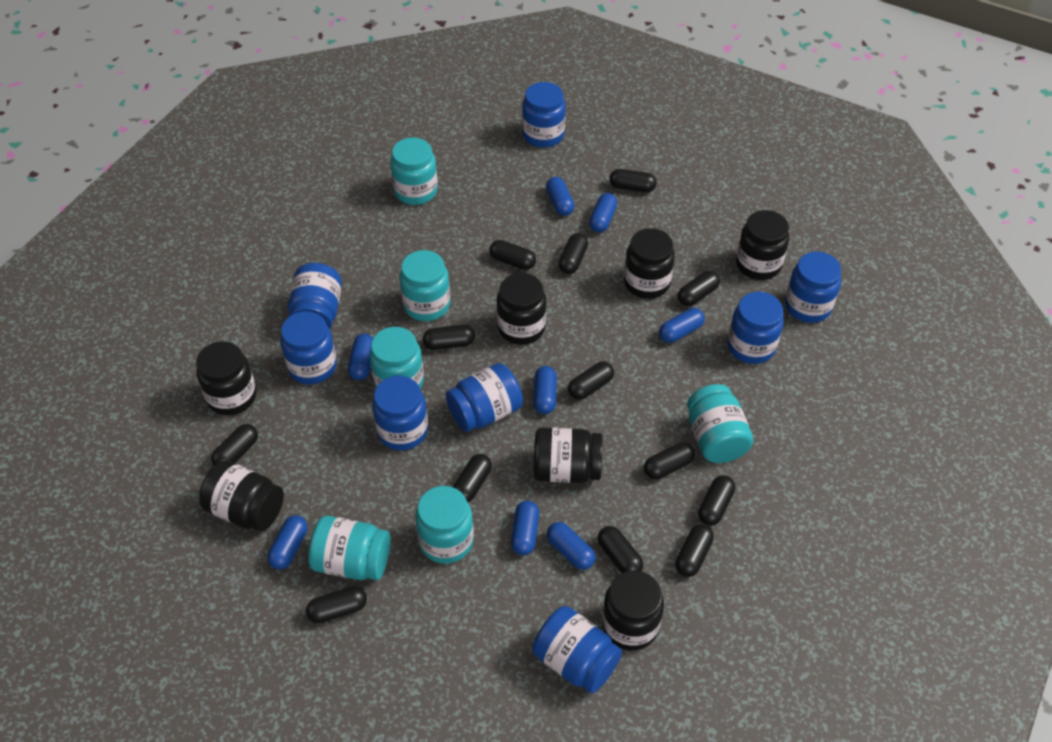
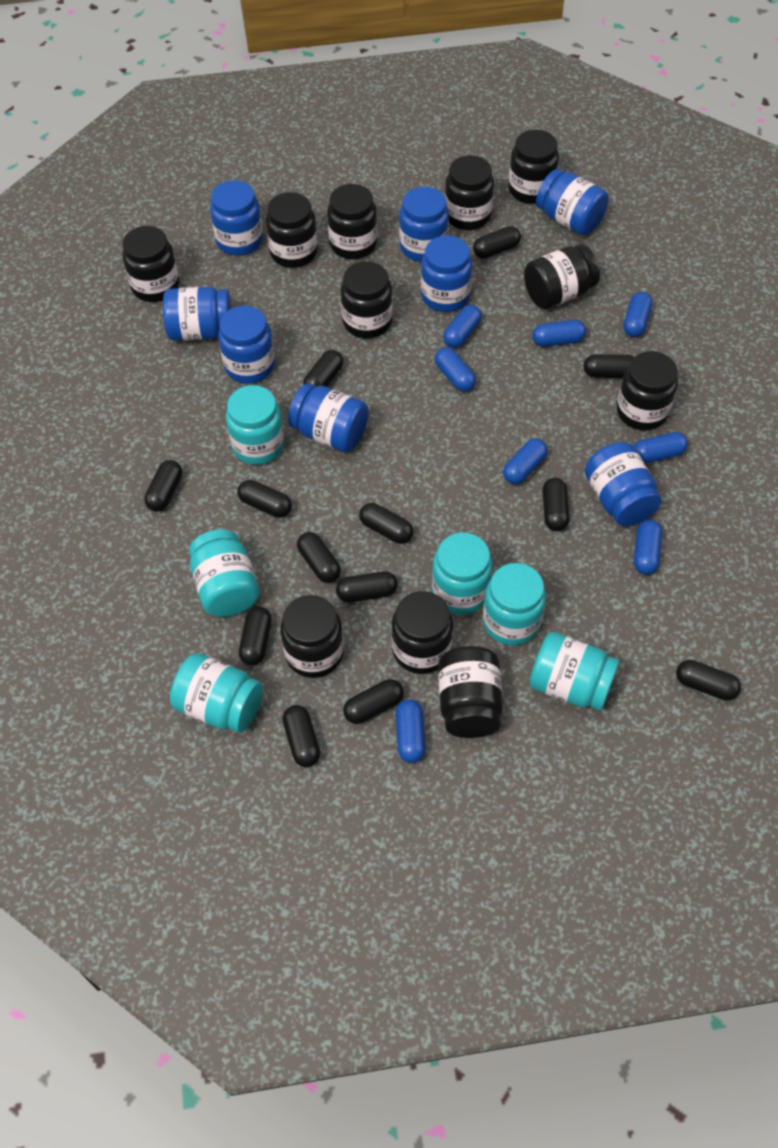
black jar: 7 -> 11

